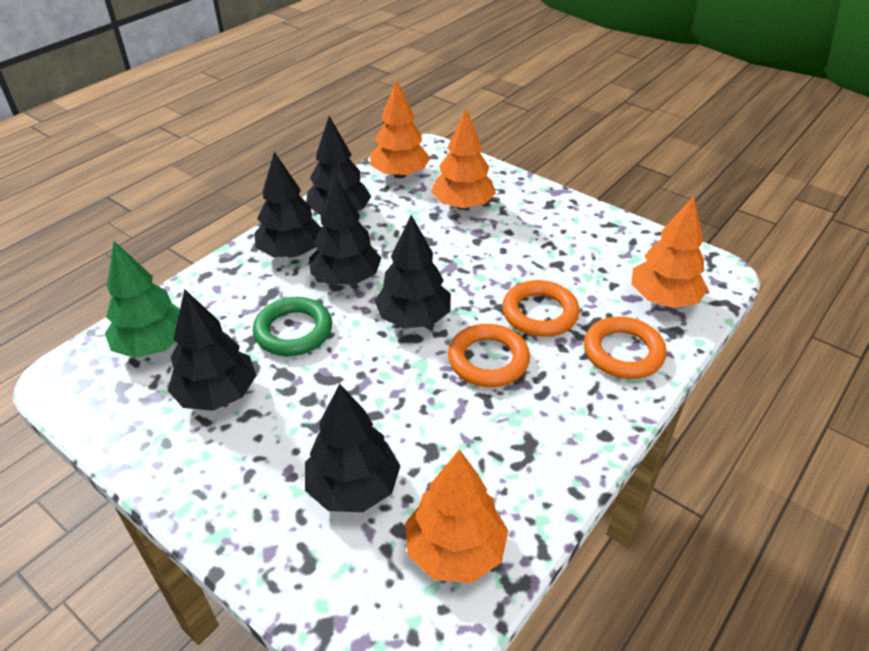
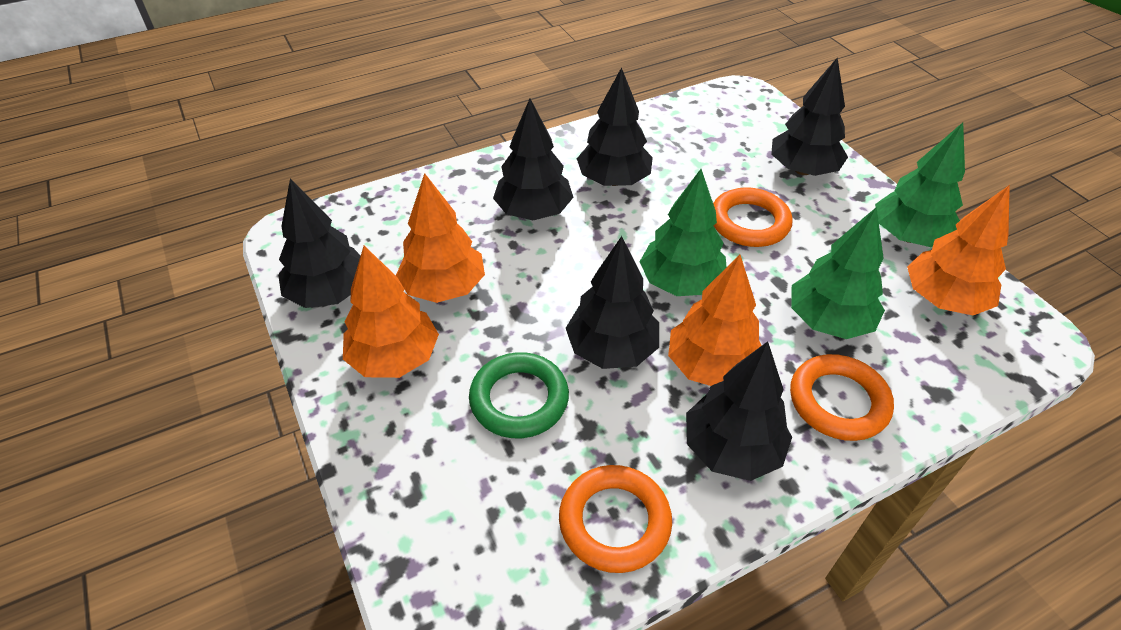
green tree: 1 -> 3

